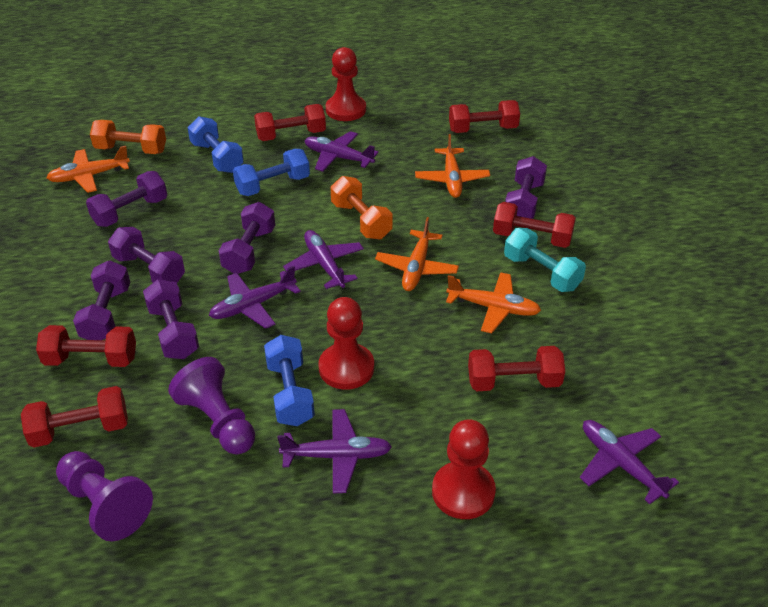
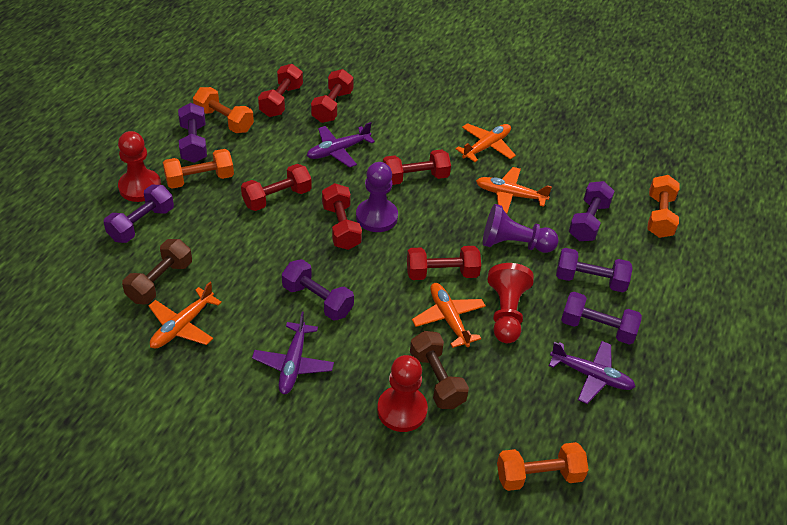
blue dumbbell: 3 -> 0
brown dumbbell: 0 -> 2
orange dumbbell: 2 -> 4
purple plane: 5 -> 3
turquoise dumbbell: 1 -> 0

